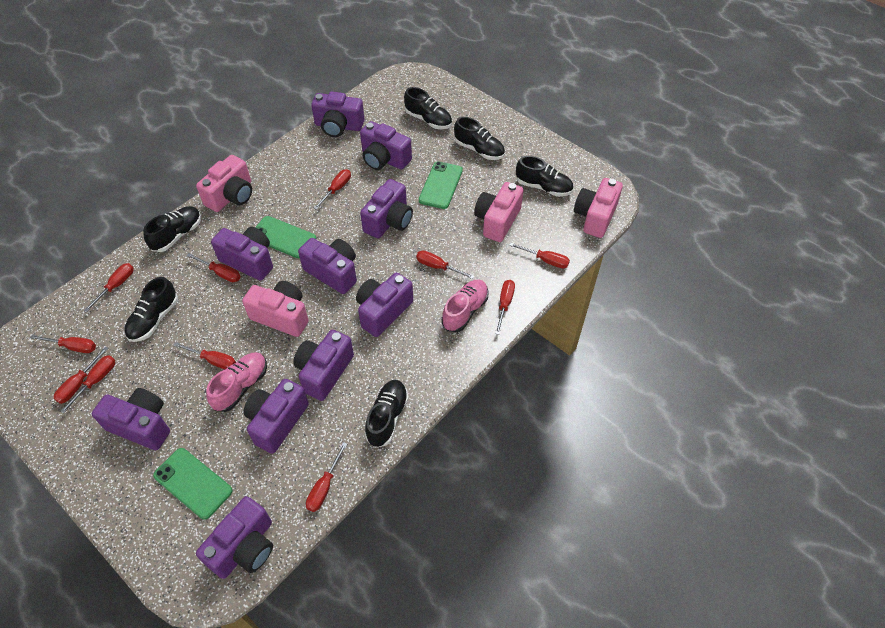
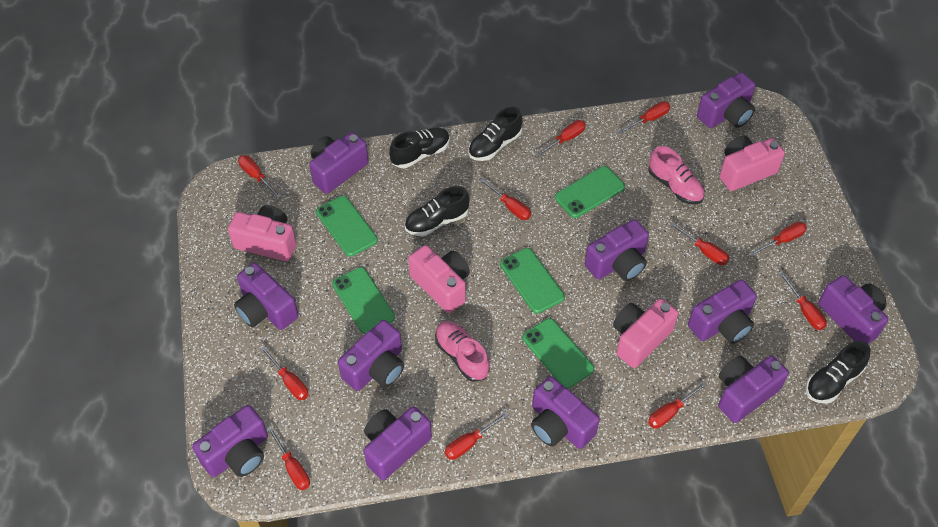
black shoe: 6 -> 4
green phone: 3 -> 5
purple camera: 10 -> 11

